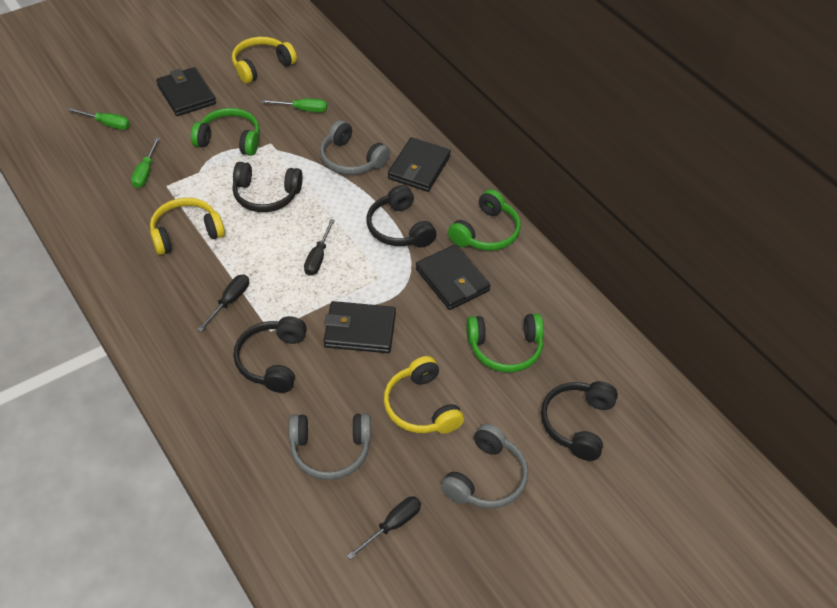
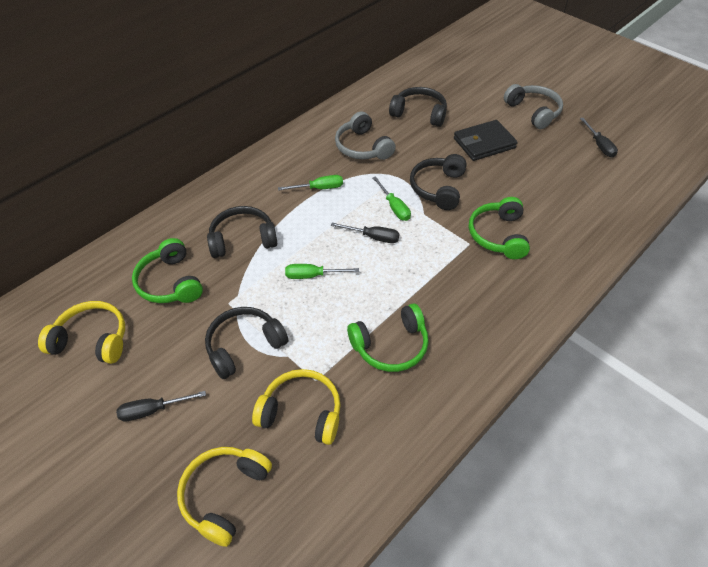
black wallet: 4 -> 1
grey headphones: 3 -> 2

